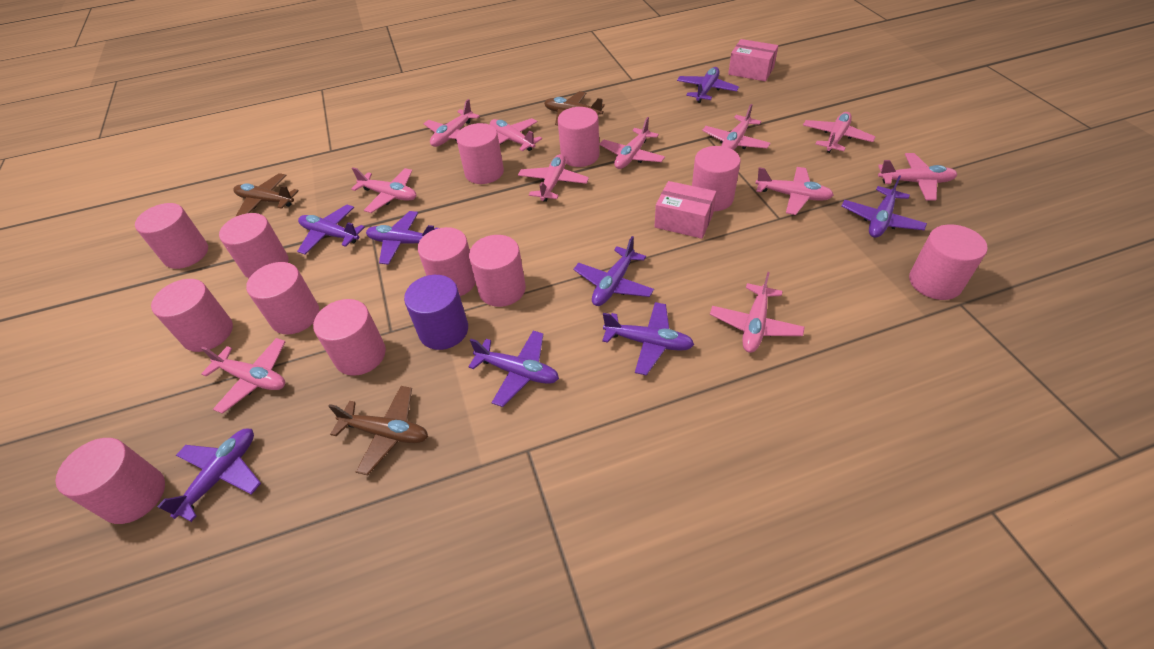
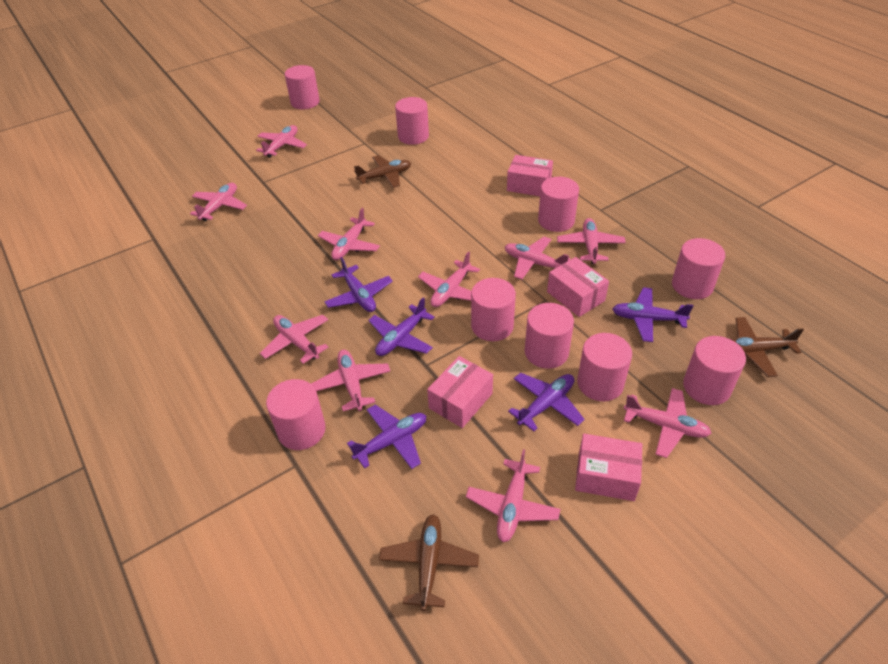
pink box: 2 -> 4
pink cylinder: 12 -> 9
pink plane: 11 -> 10
purple cylinder: 1 -> 0
purple plane: 8 -> 5

